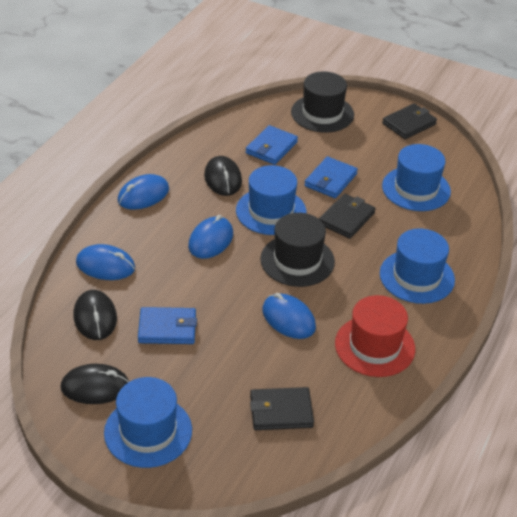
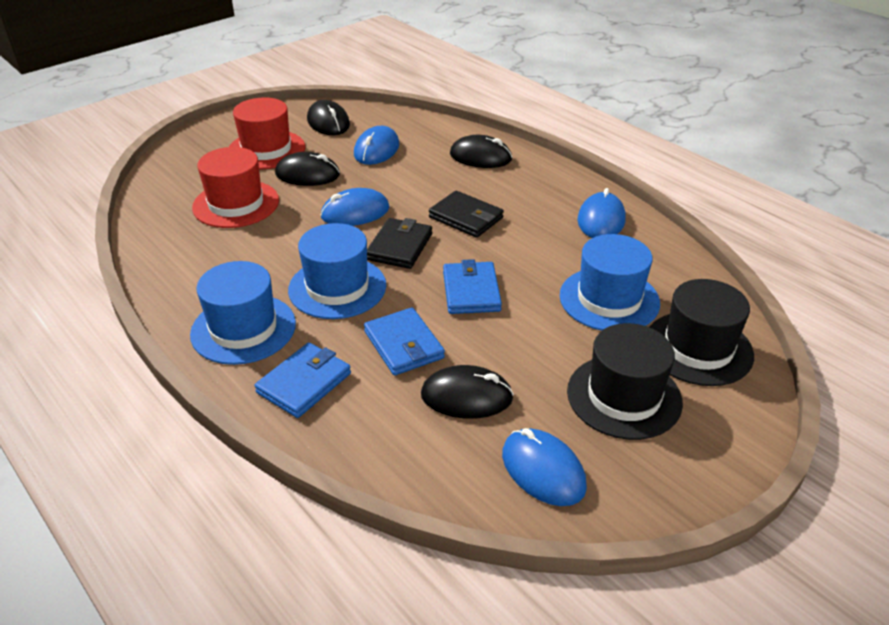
black mouse: 3 -> 4
black wallet: 3 -> 2
blue hat: 4 -> 3
red hat: 1 -> 2

